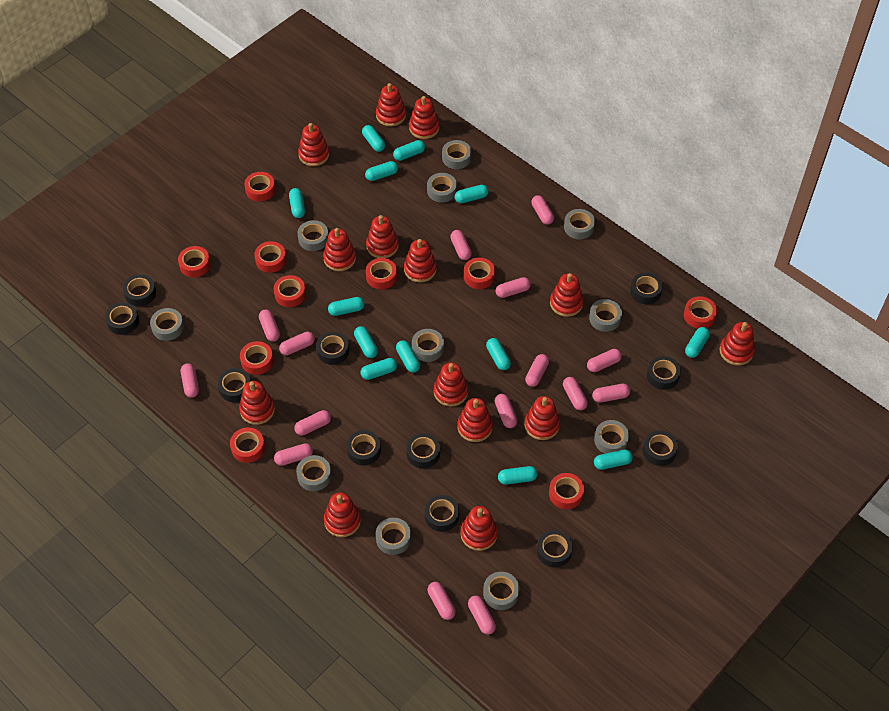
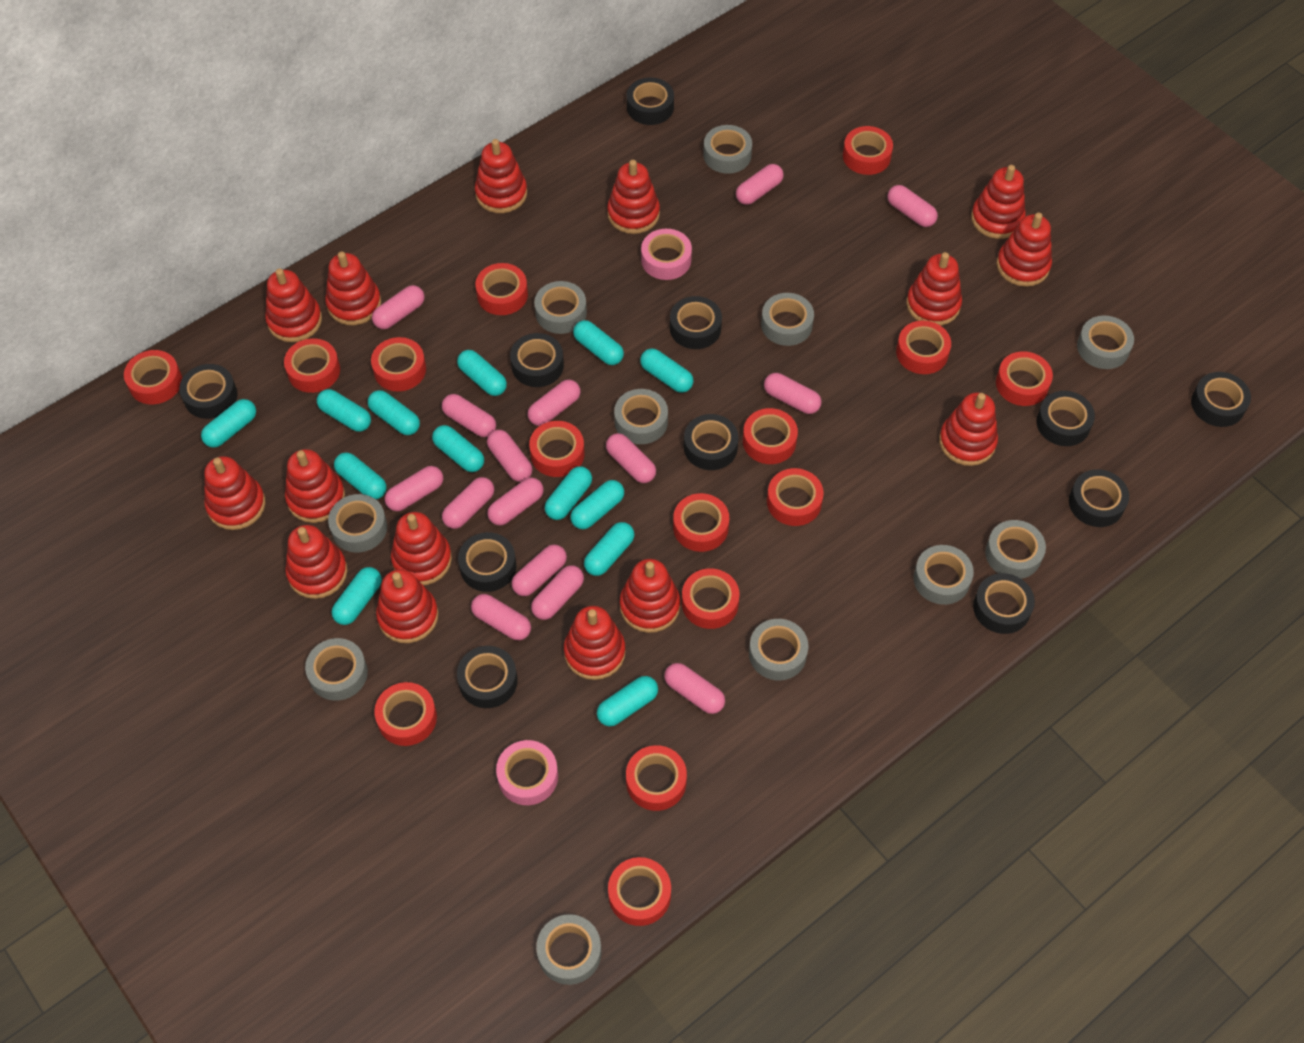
pink tape: 0 -> 2
red stacking toy: 14 -> 15
red tape: 10 -> 15

